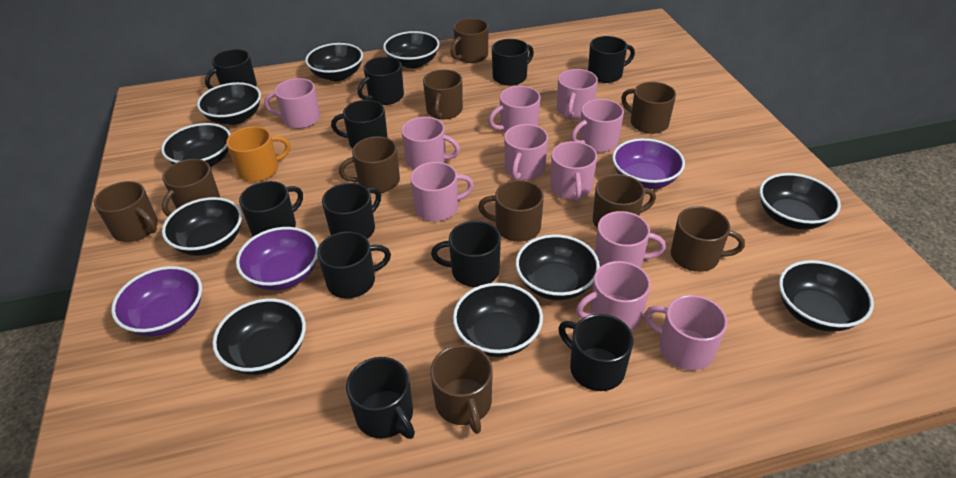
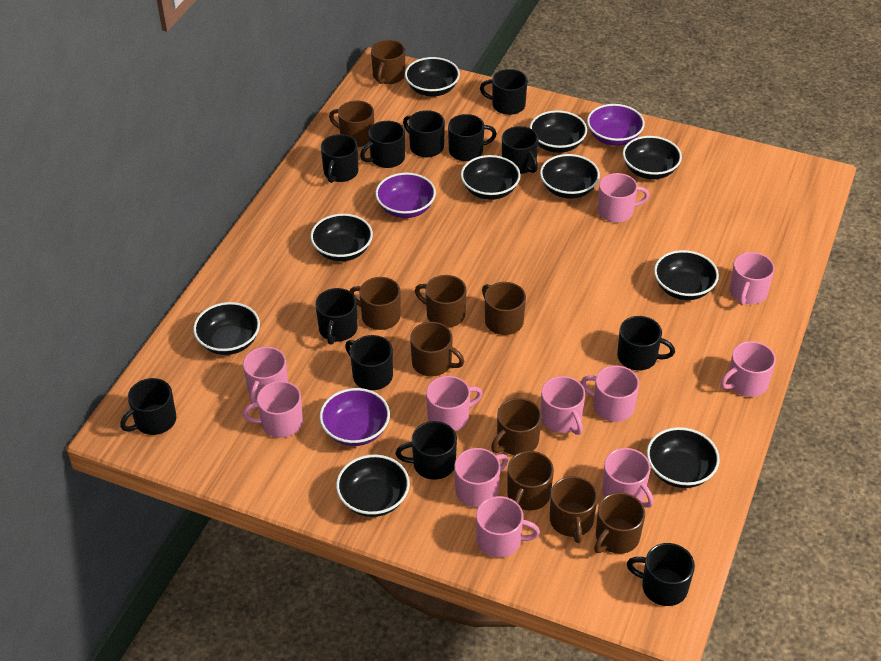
black mug: 11 -> 12
orange mug: 1 -> 0

